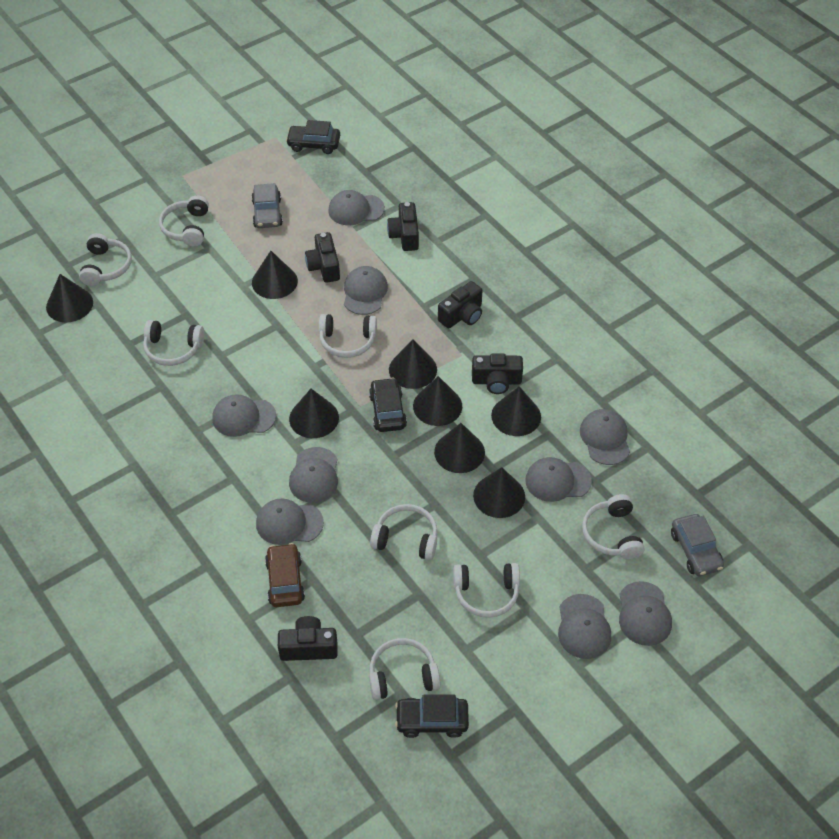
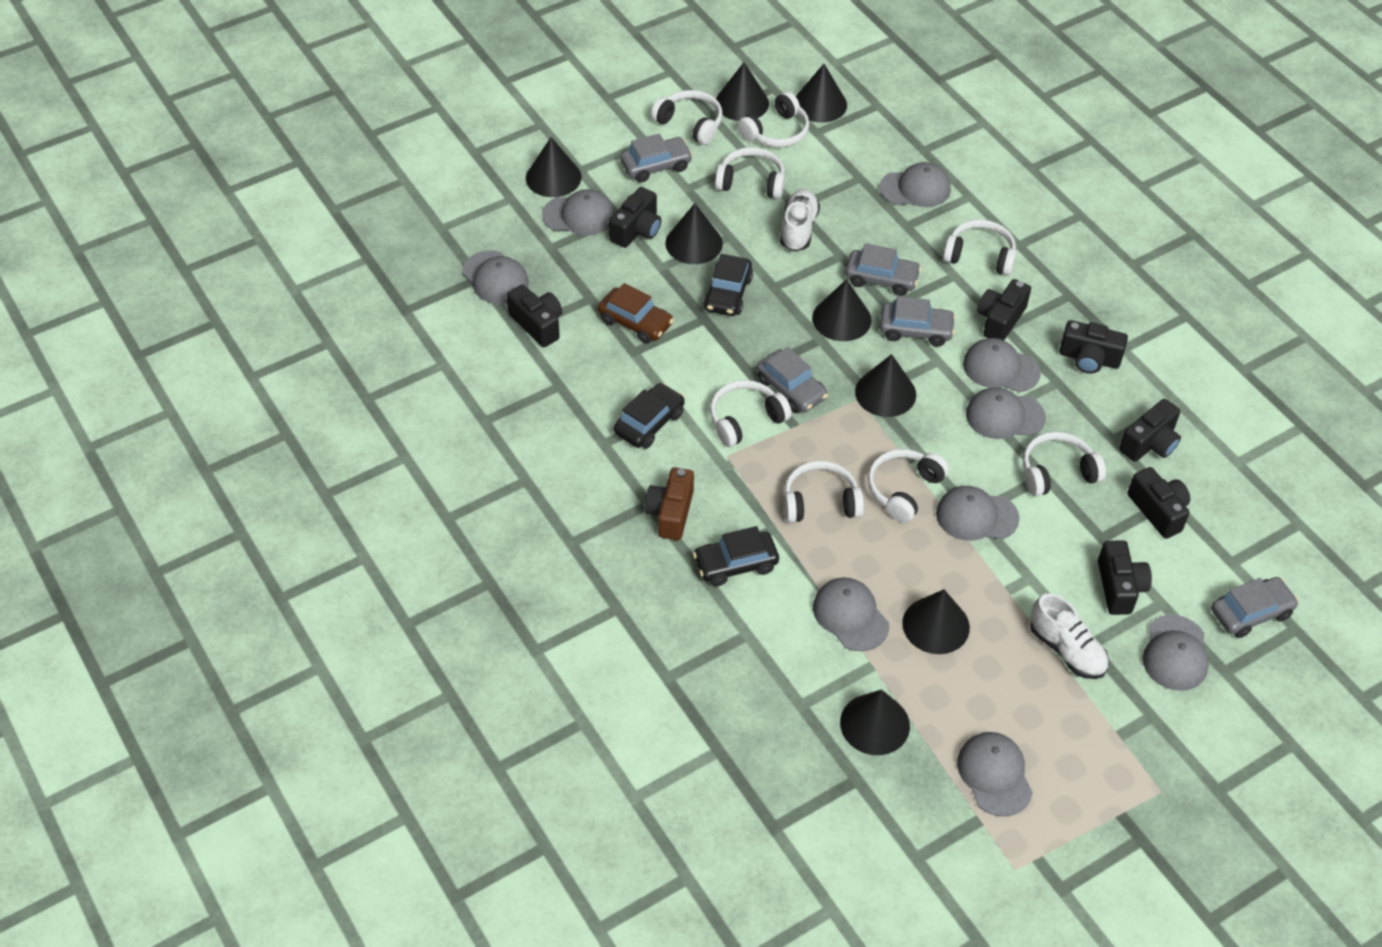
black camera: 5 -> 7
brown camera: 0 -> 1
grey car: 2 -> 5
white shoe: 0 -> 2

